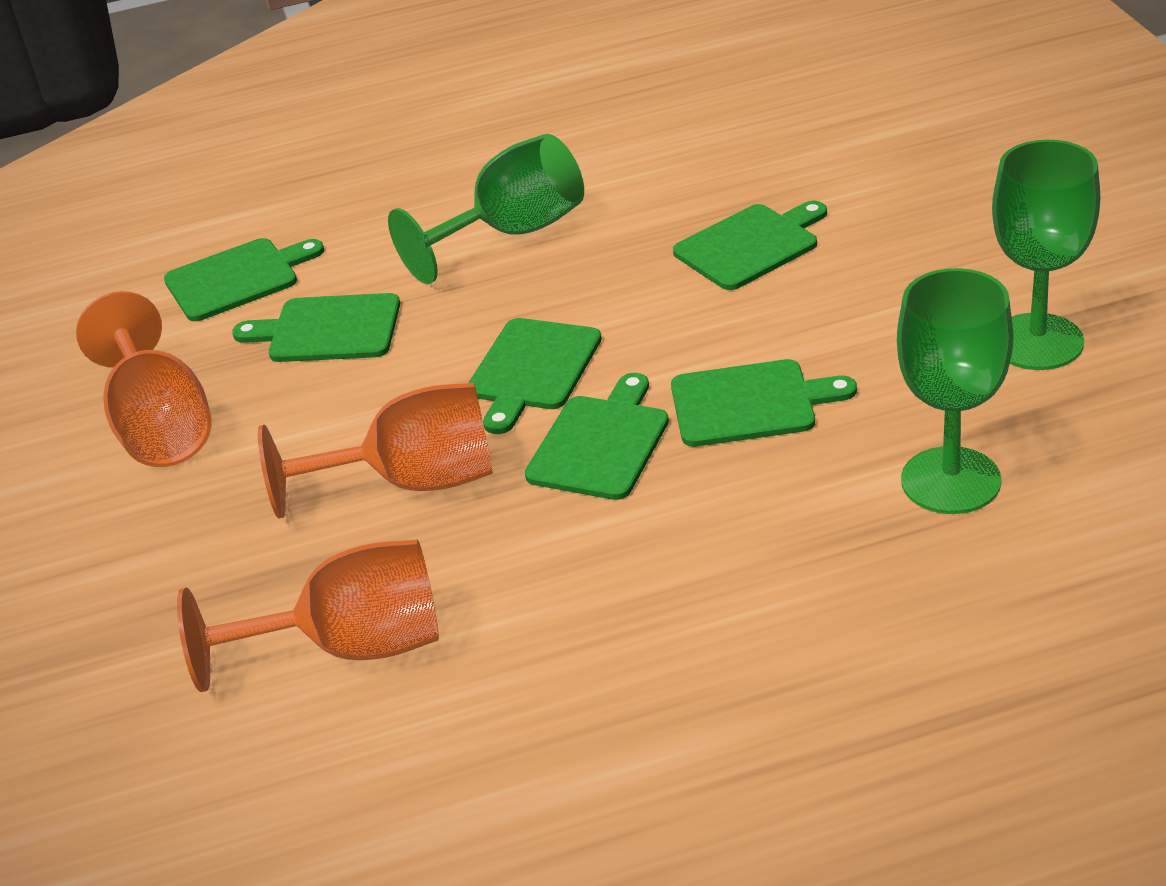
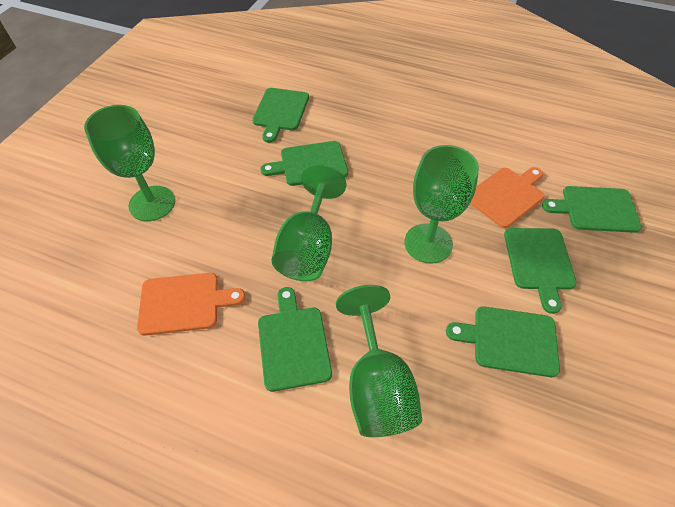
green goblet: 3 -> 4
orange cutting board: 0 -> 2
orange goblet: 3 -> 0

